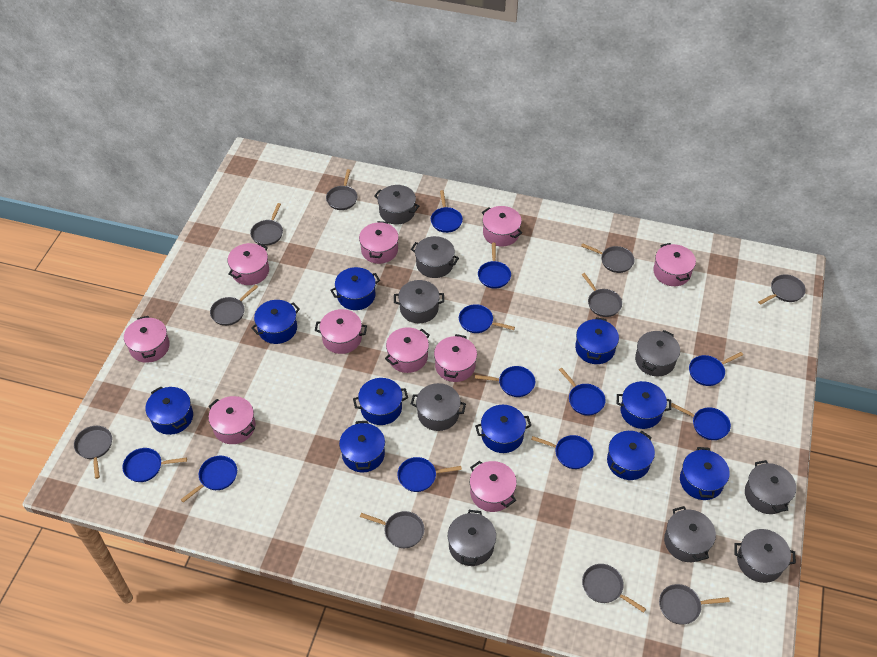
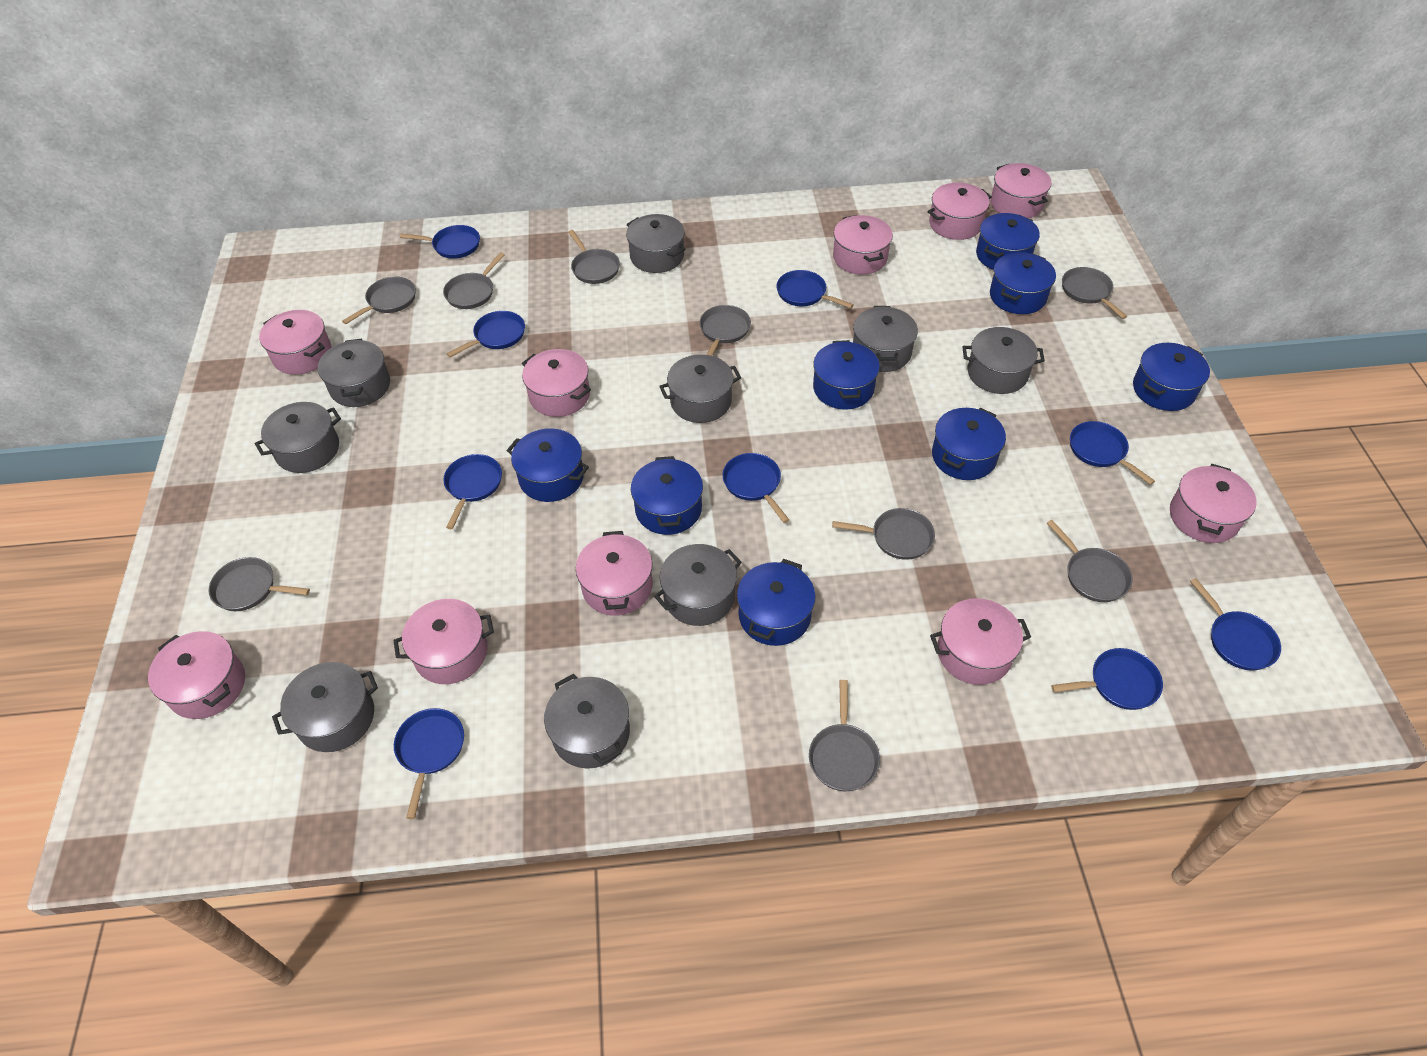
blue pan: 11 -> 9
blue pot: 10 -> 8
grey pan: 10 -> 9

